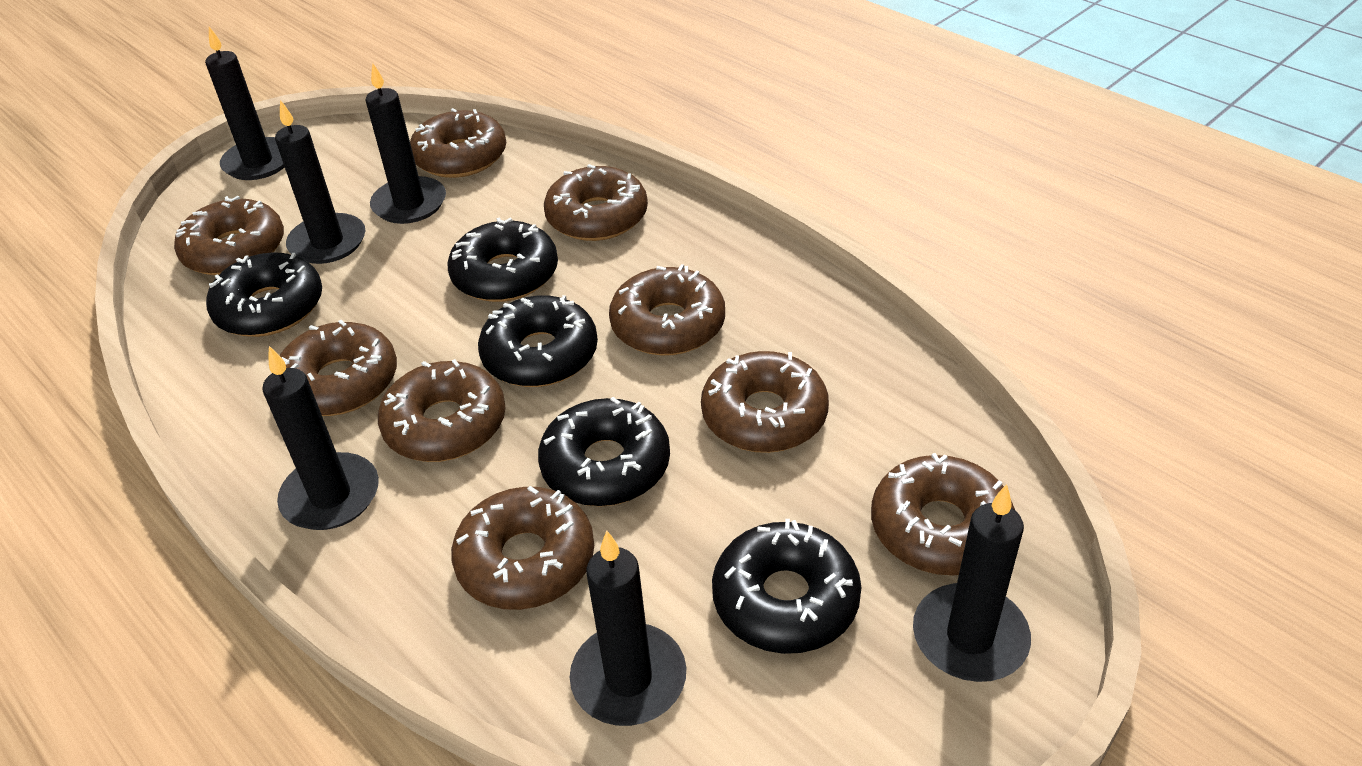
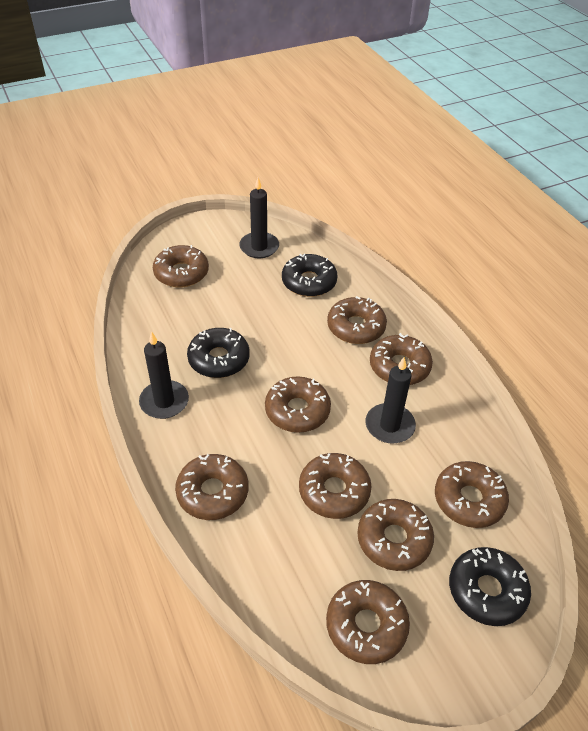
black candle: 6 -> 3
black donut: 5 -> 3

